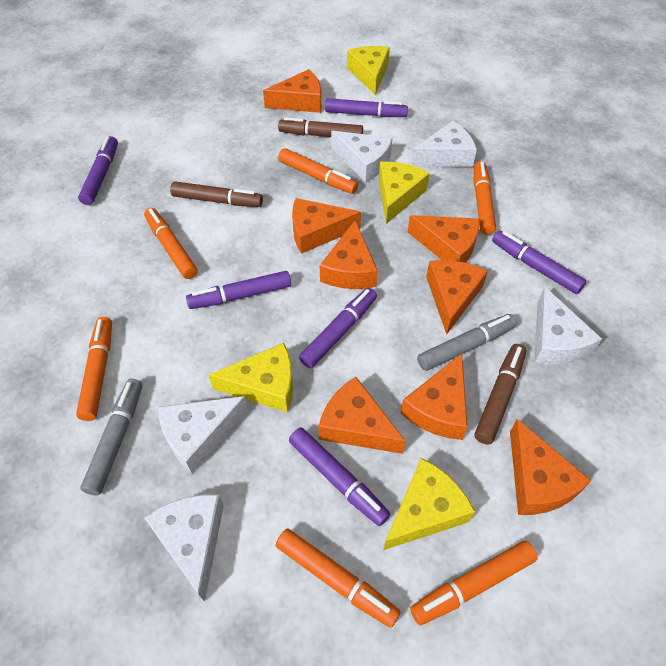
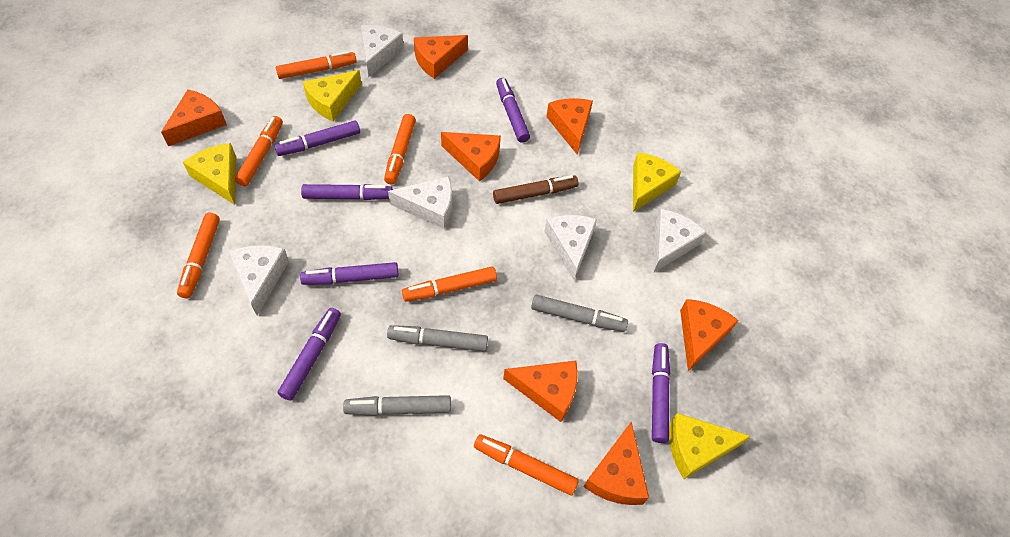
brown marker: 3 -> 1
grey marker: 2 -> 3
orange cheese: 8 -> 7

